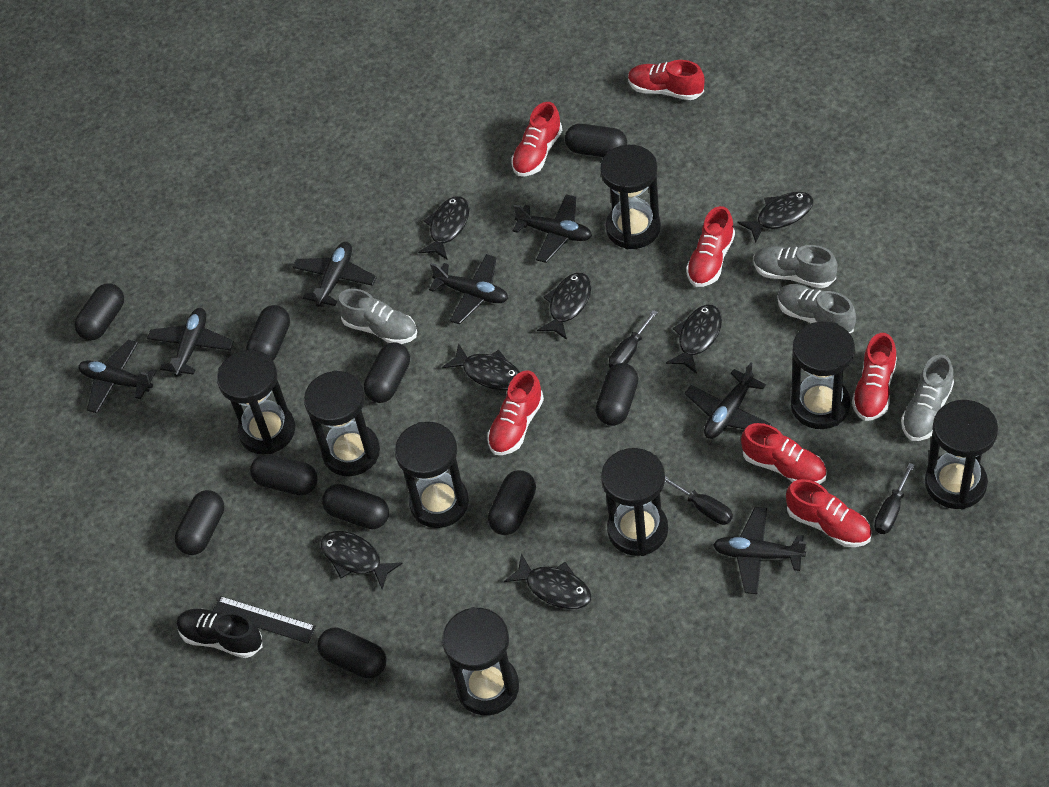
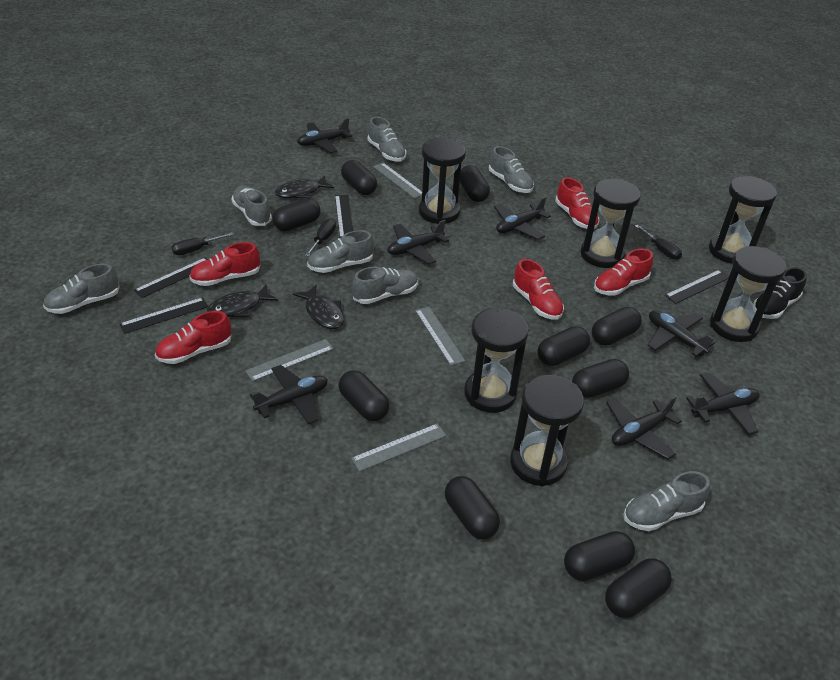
black fish: 7 -> 3
black hourglass: 8 -> 6
black ruler: 1 -> 4
grey ruler: 0 -> 4
grey shoe: 4 -> 7
red shoe: 7 -> 5

